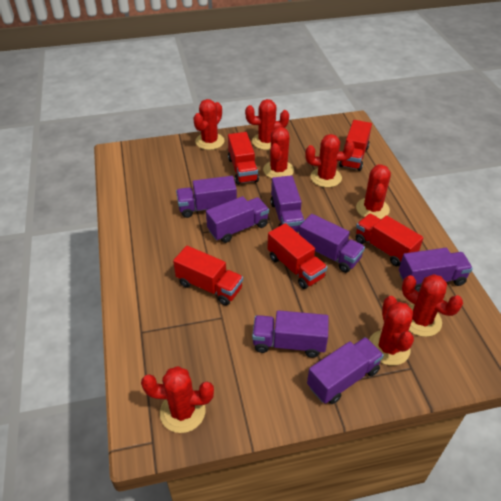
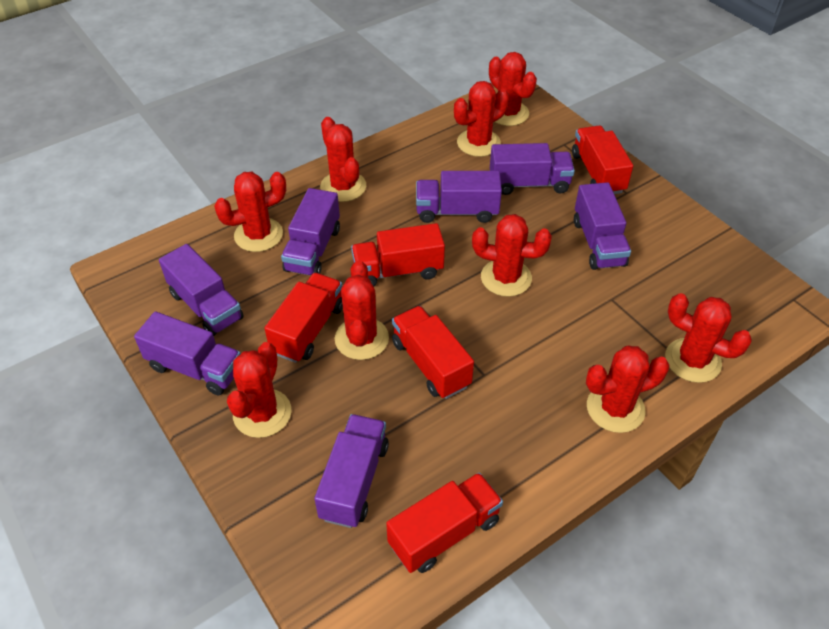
red cactus: 8 -> 9

